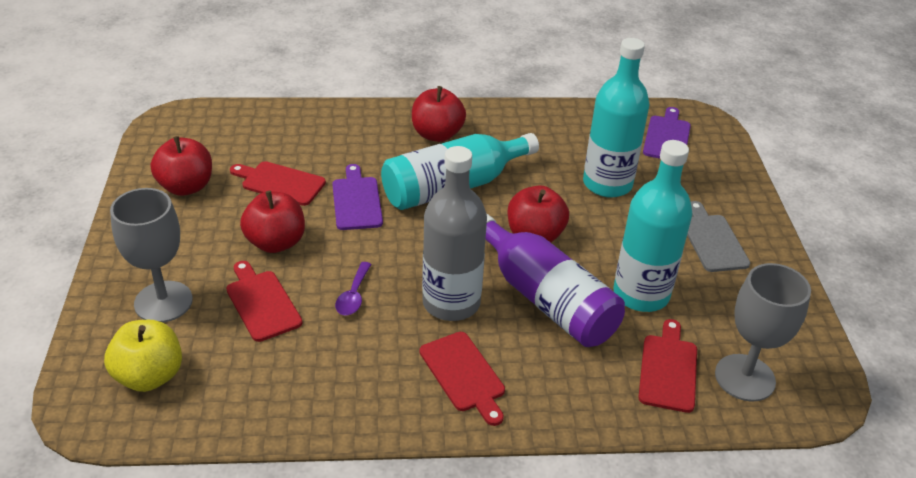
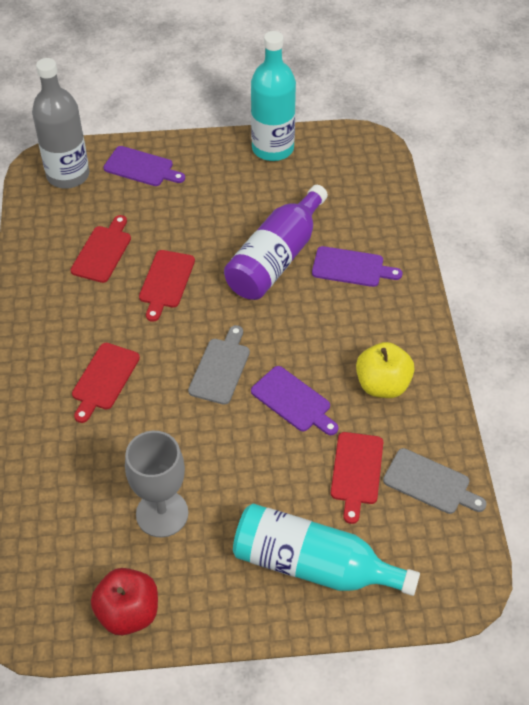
grey cutting board: 1 -> 2
grey goblet: 2 -> 1
purple cutting board: 2 -> 3
purple spoon: 1 -> 0
red apple: 4 -> 1
turquoise bottle: 3 -> 2

